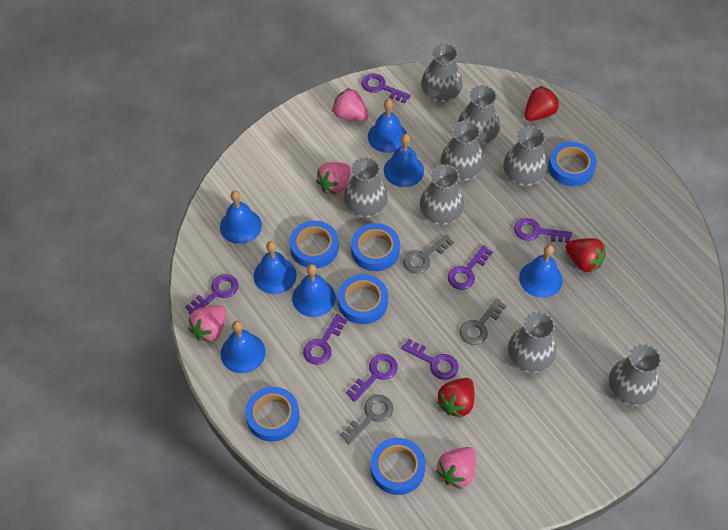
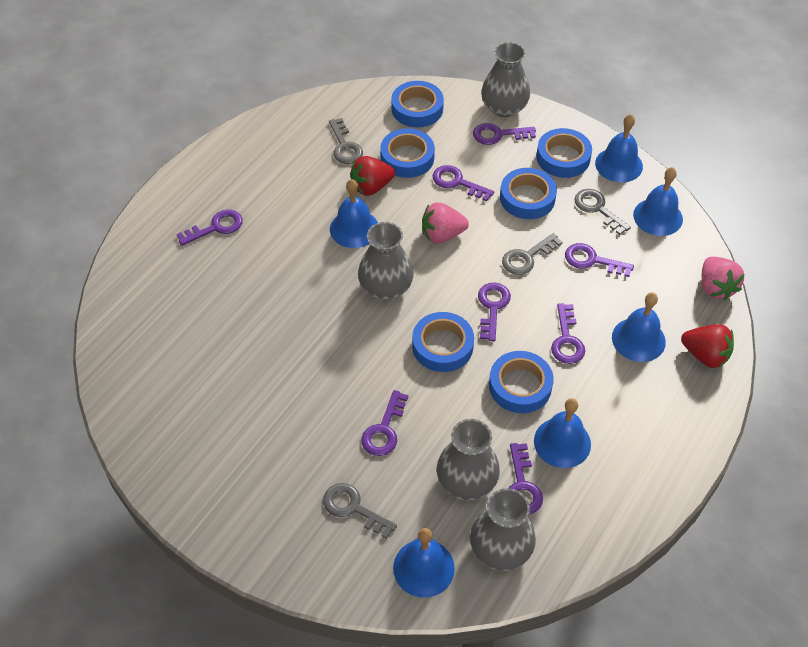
blue bell: 7 -> 6
grey key: 3 -> 4
grey vase: 8 -> 4
pink strawberry: 4 -> 2
purple key: 7 -> 8
red strawberry: 3 -> 2

